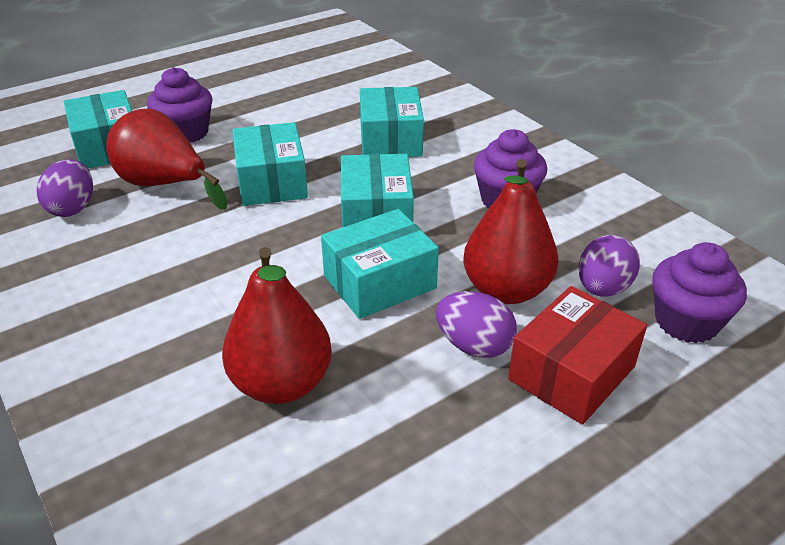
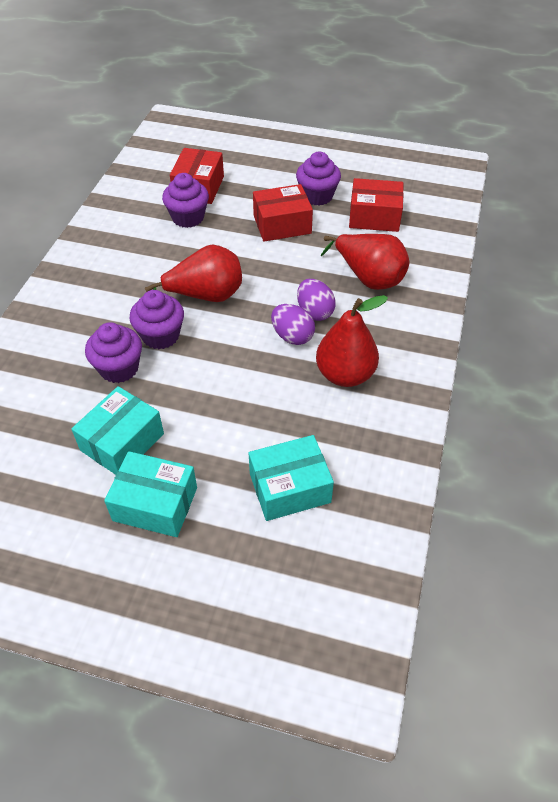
purple cupcake: 3 -> 4
purple egg: 3 -> 2
red box: 1 -> 3
turquoise box: 5 -> 3

